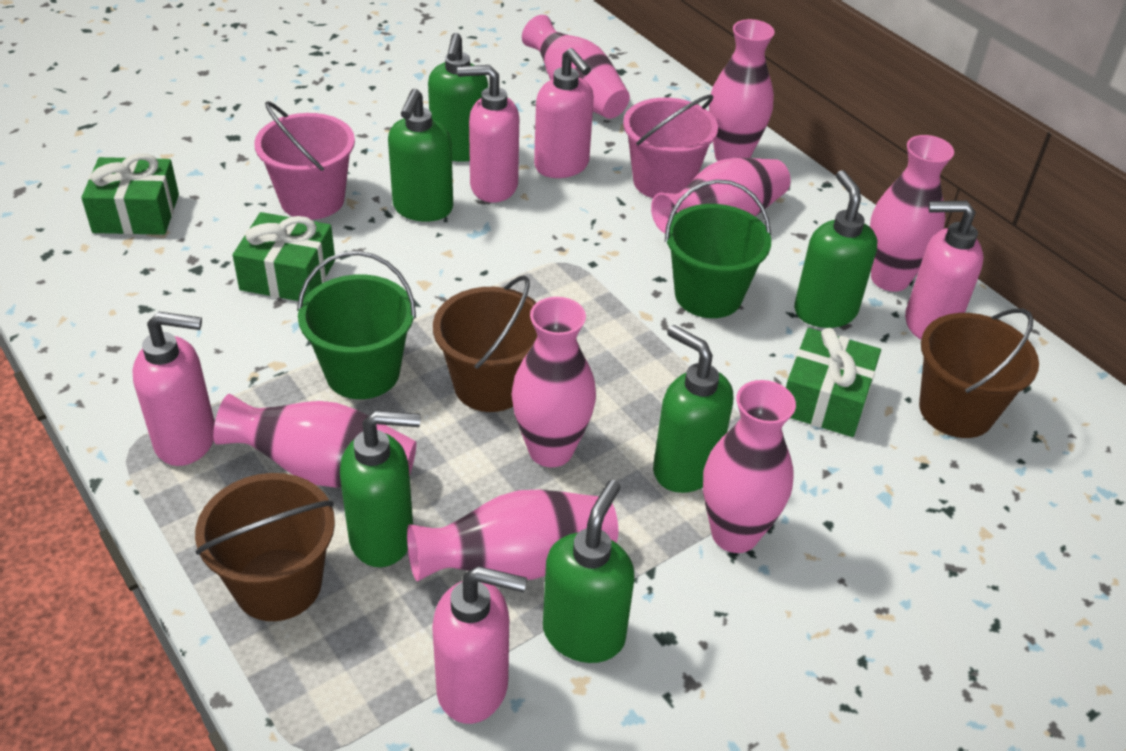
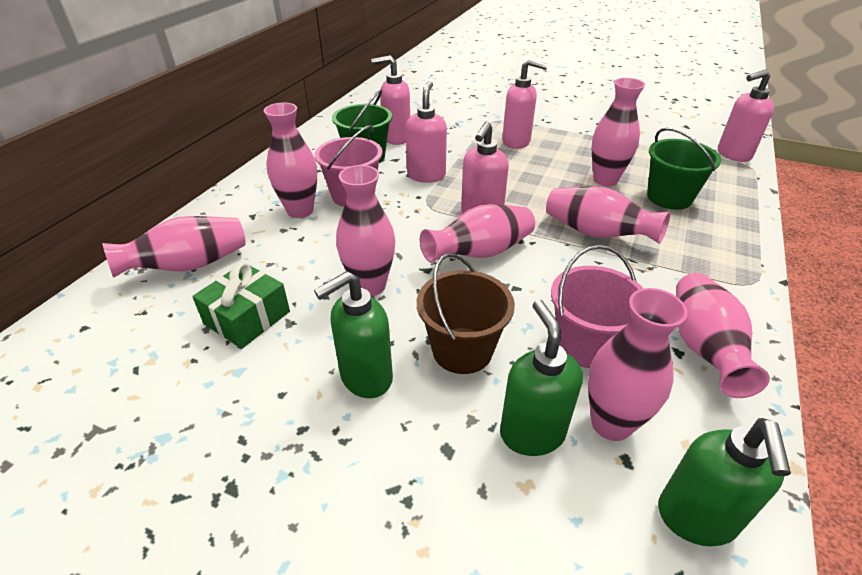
brown bucket: 3 -> 1
green gift: 3 -> 1
green soap dispenser: 6 -> 3

